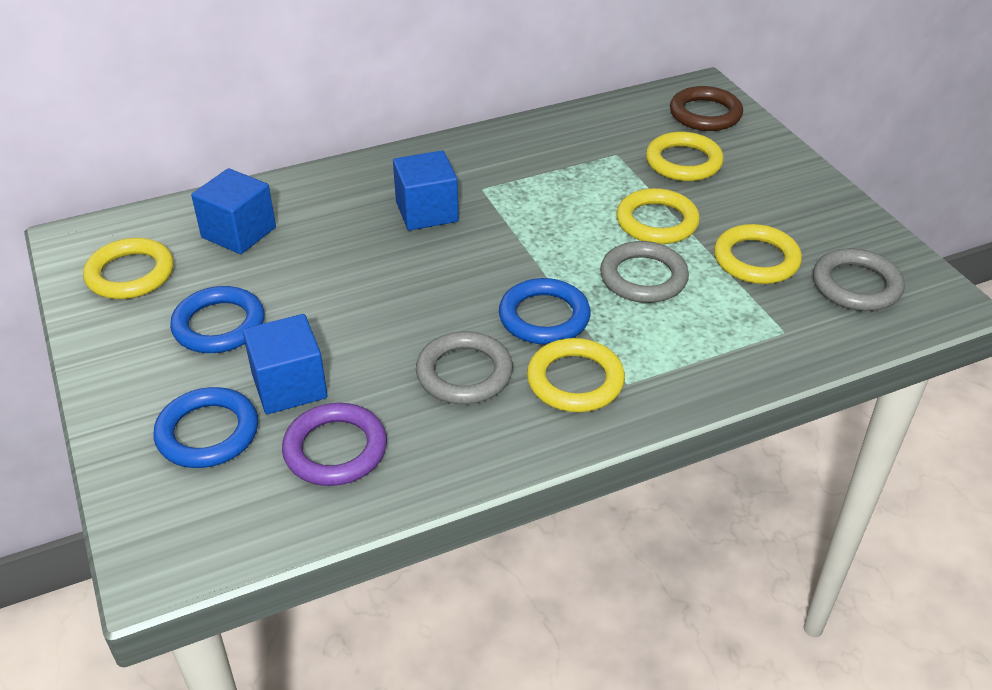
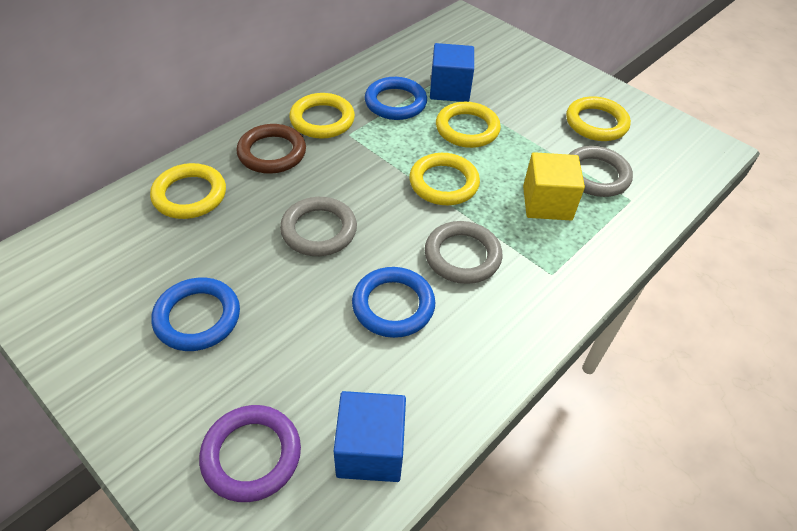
blue cube: 3 -> 2
yellow cube: 0 -> 1

